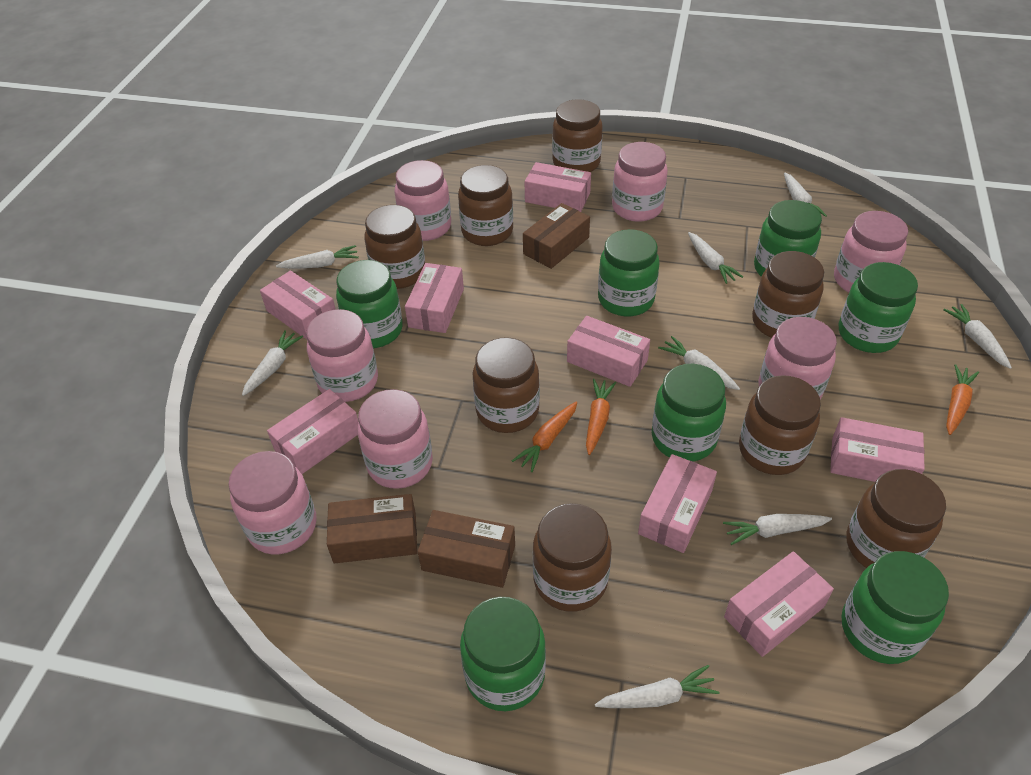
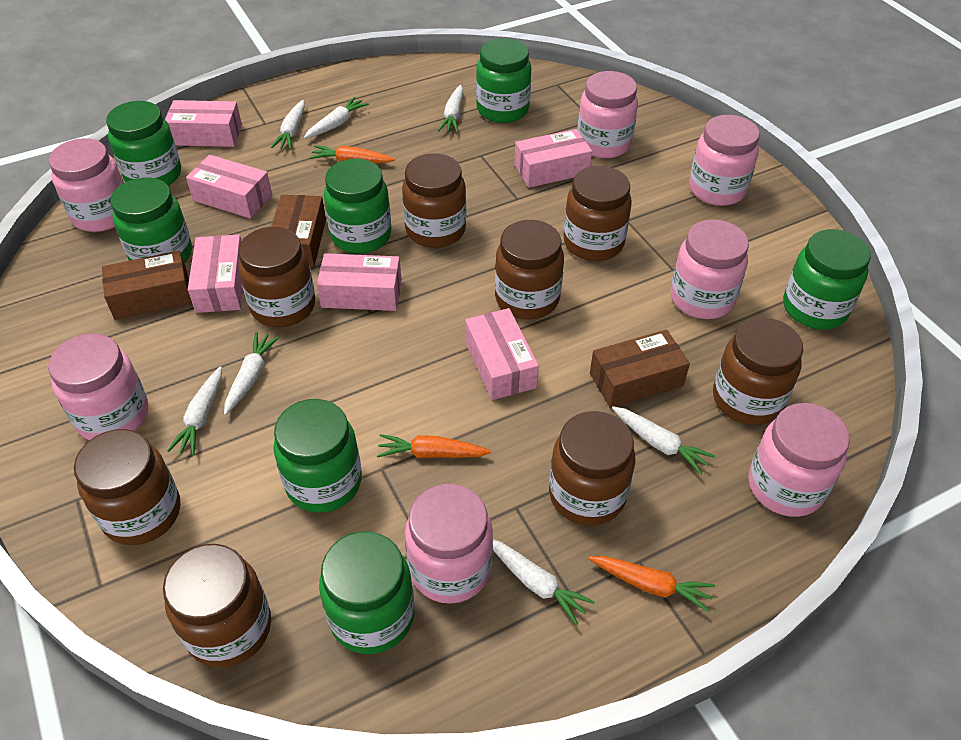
pink box: 8 -> 6
white carrot: 8 -> 7

